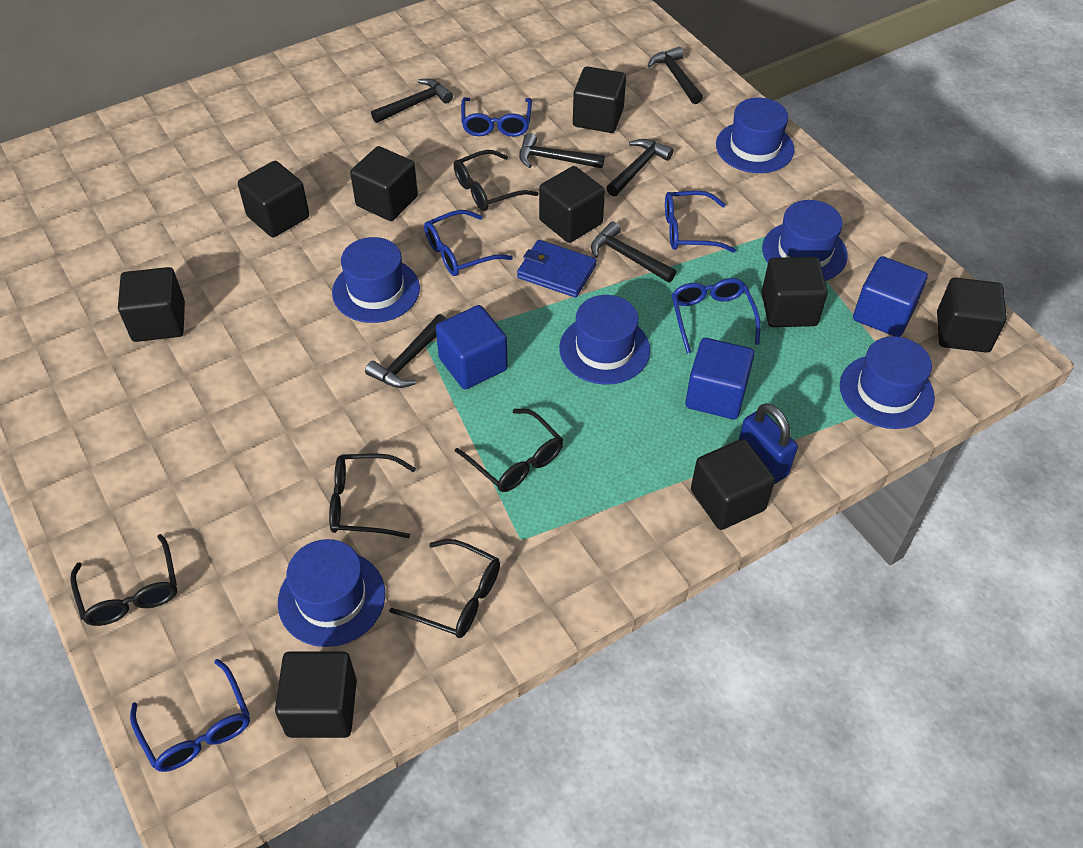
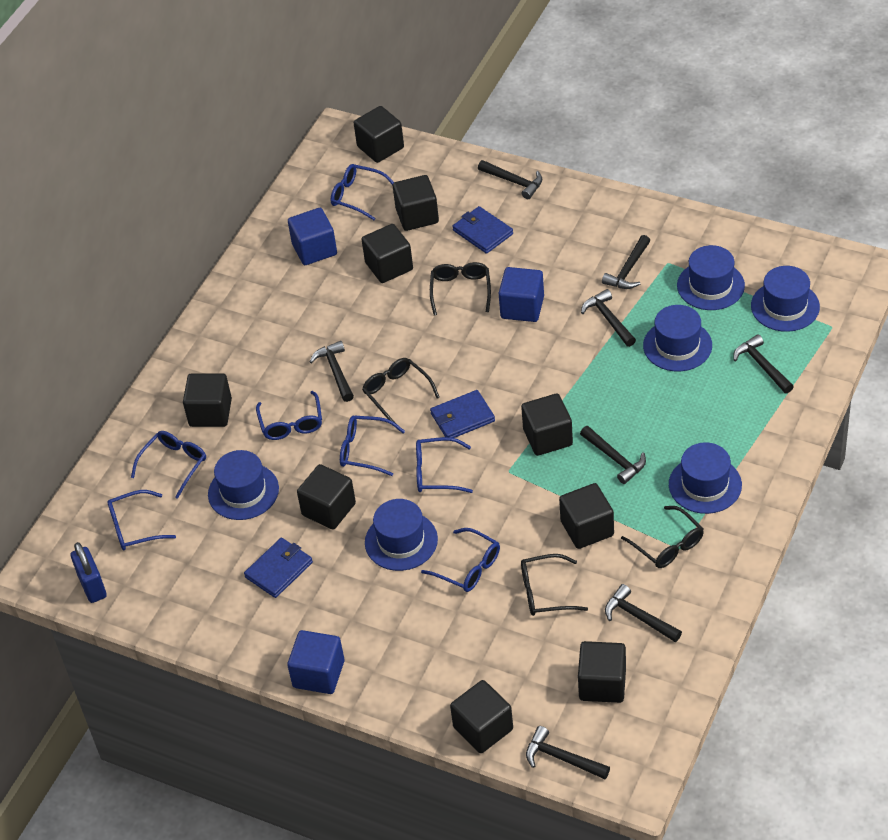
black glasses: 5 -> 4
black hammer: 6 -> 8
blue glasses: 5 -> 7
blue wallet: 1 -> 3

